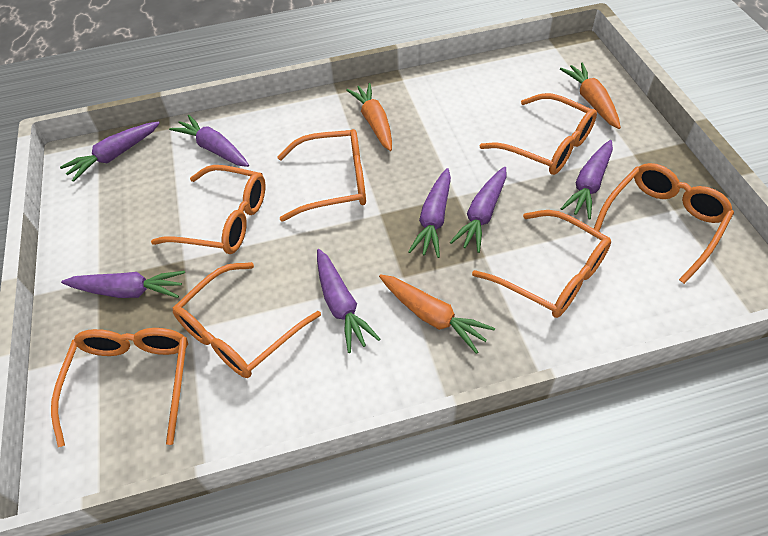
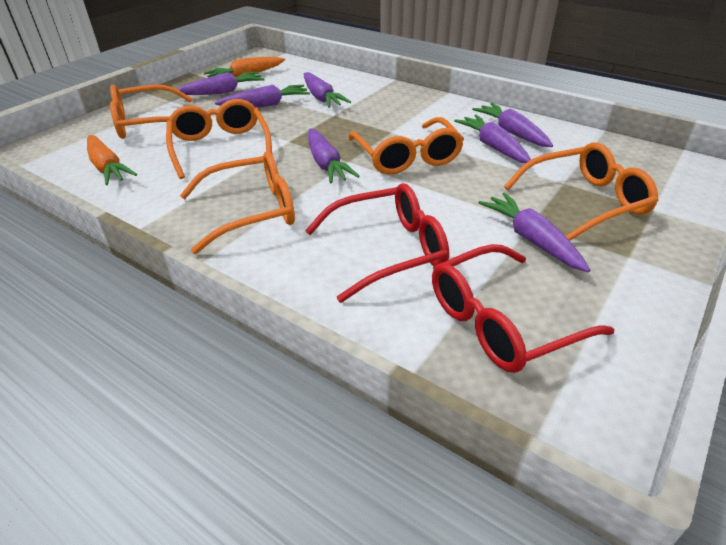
orange carrot: 3 -> 2
orange glasses: 7 -> 5
red glasses: 0 -> 2

